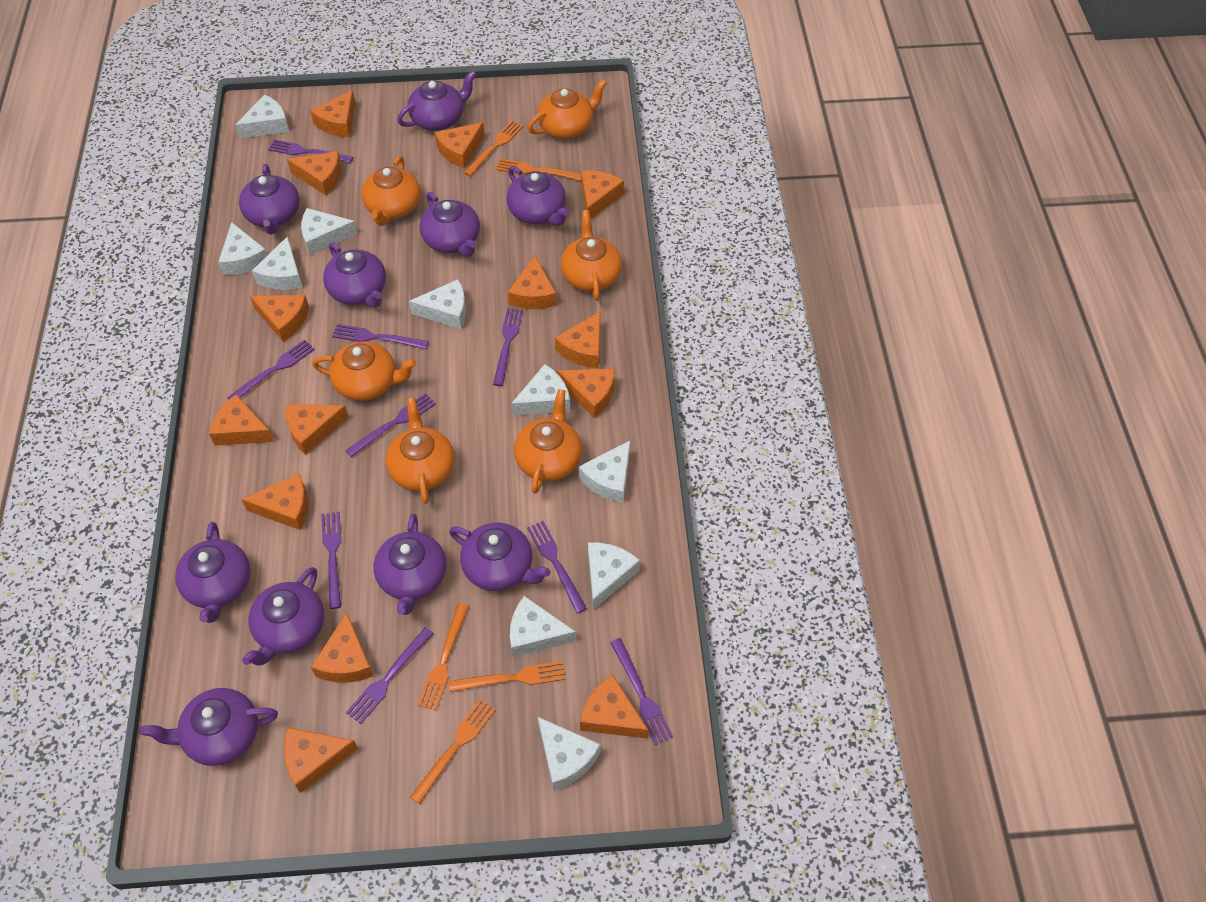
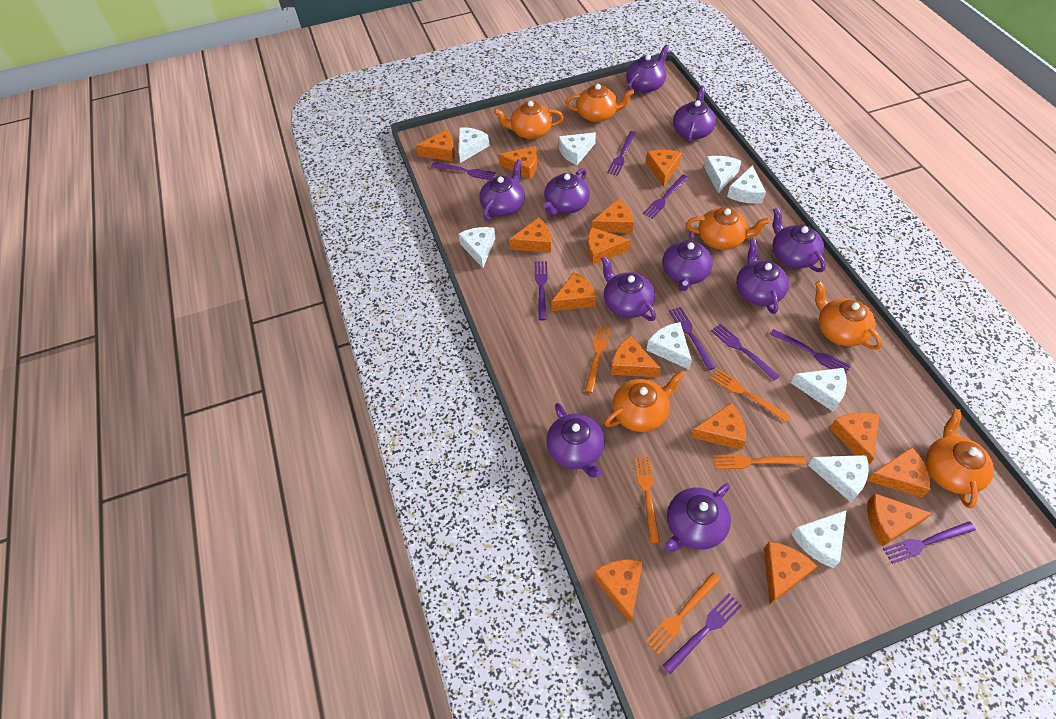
white cheese: 10 -> 9

